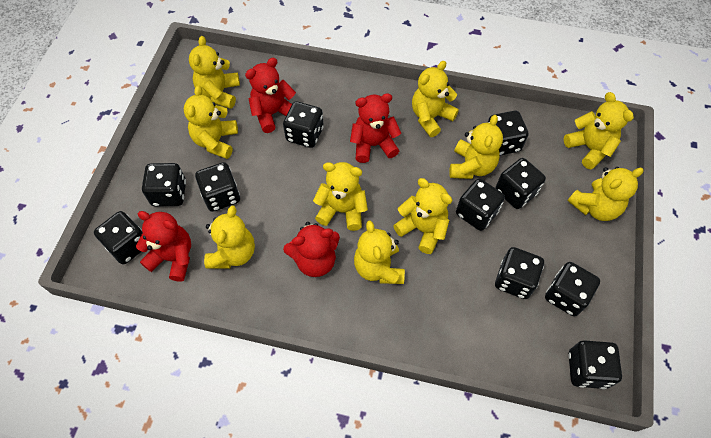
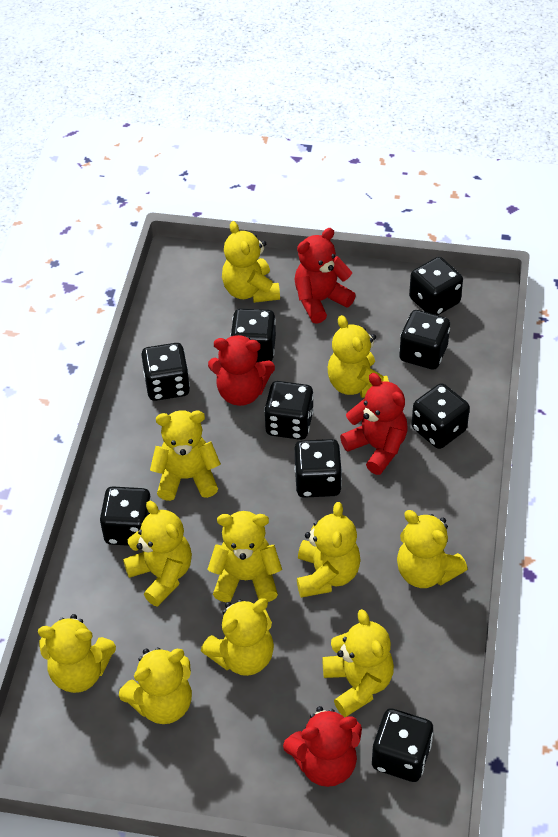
black dice: 10 -> 9
yellow teddy bear: 10 -> 11

